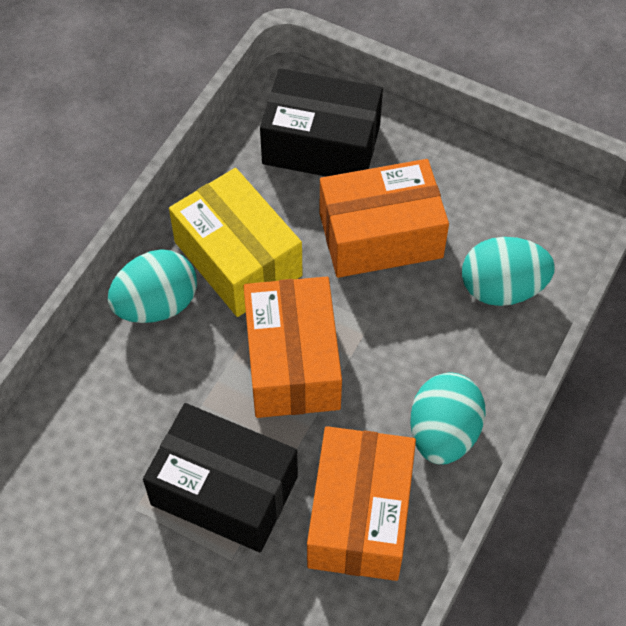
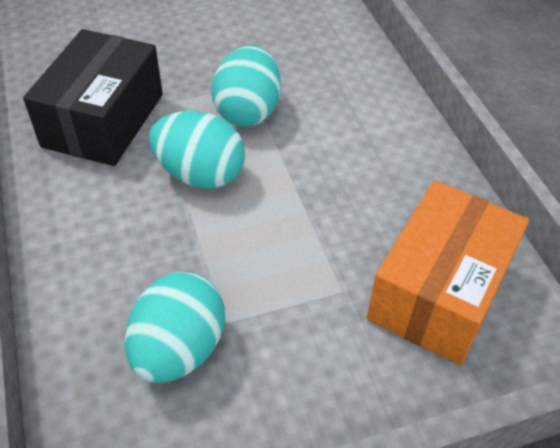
black box: 2 -> 1
orange box: 3 -> 1
yellow box: 1 -> 0

